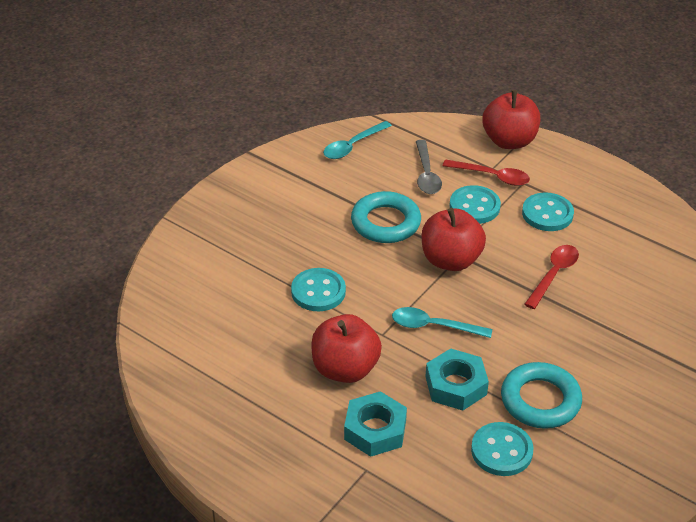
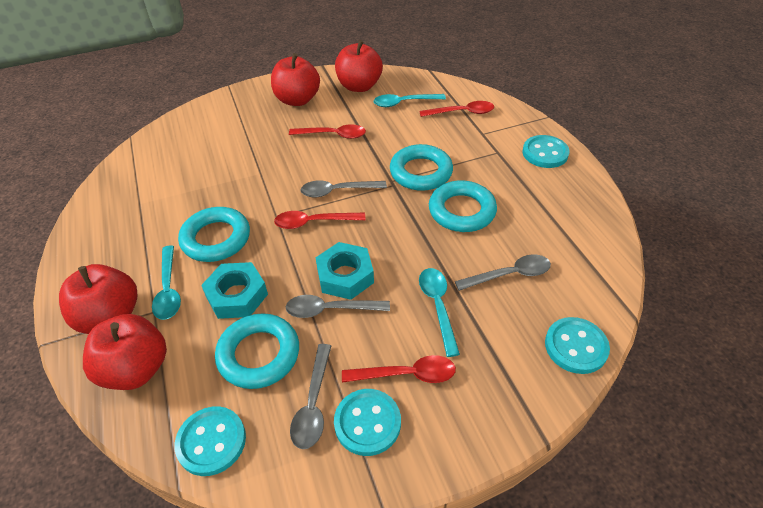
grey spoon: 1 -> 4
red apple: 3 -> 4
red spoon: 2 -> 4
turquoise ring: 2 -> 4
turquoise spoon: 2 -> 3

